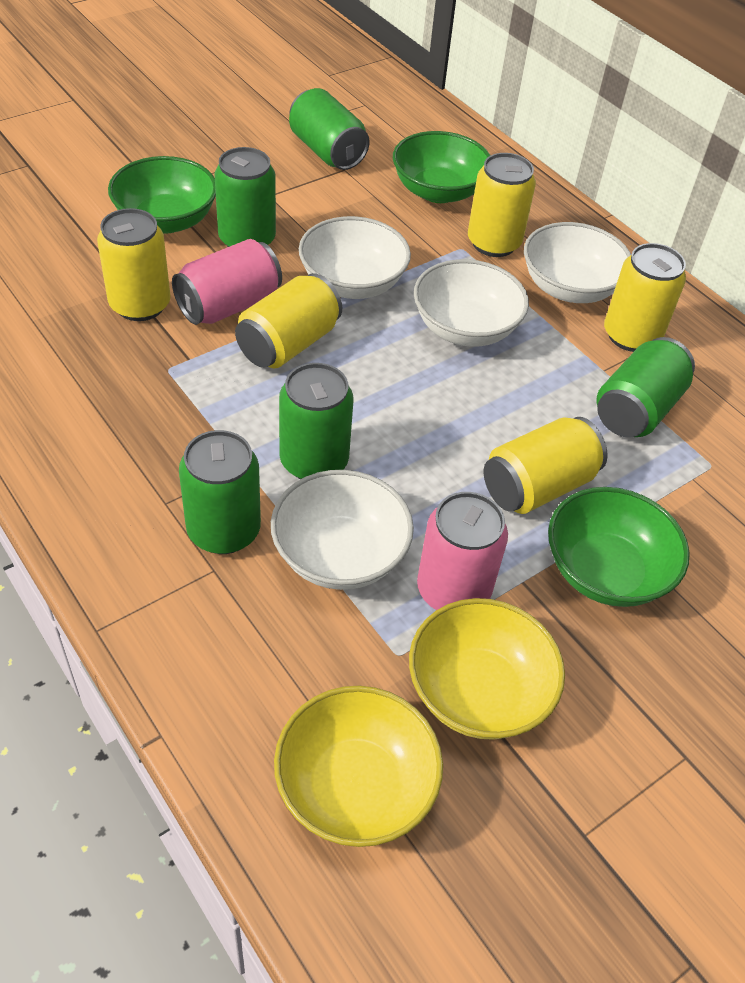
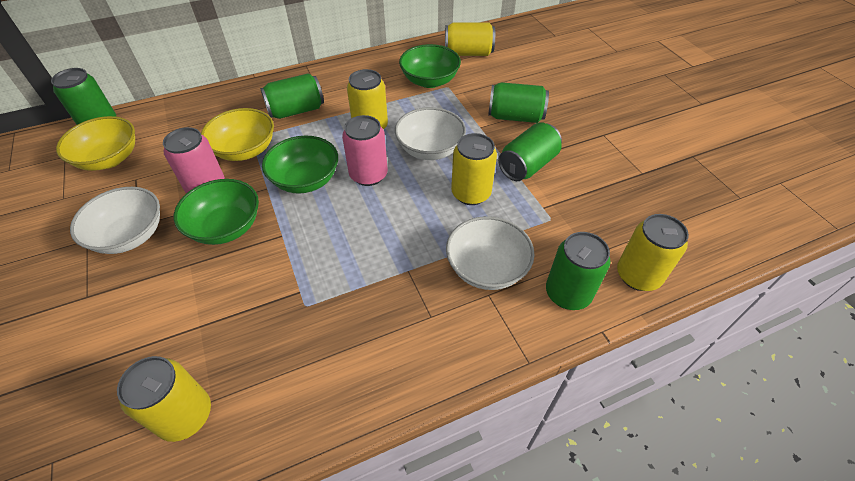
white bowl: 4 -> 3

